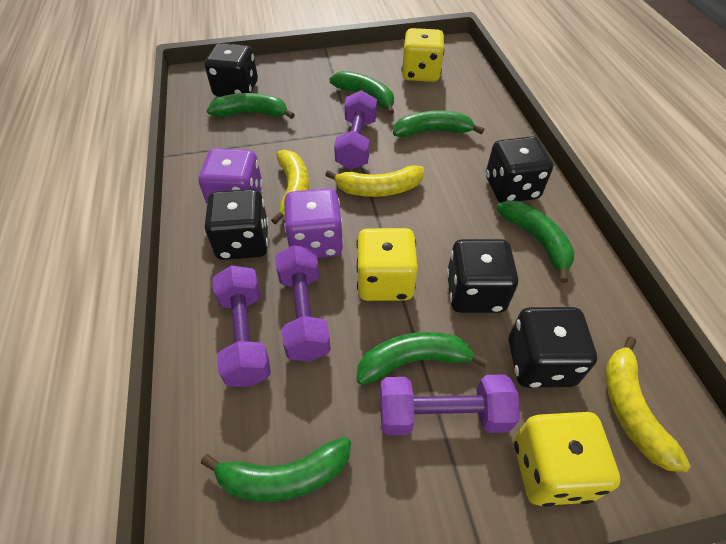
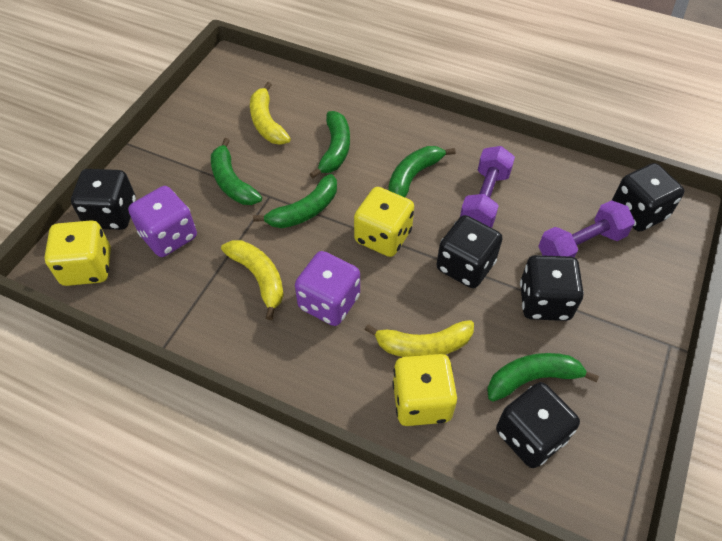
green banana: 6 -> 5
purple dumbbell: 4 -> 2

